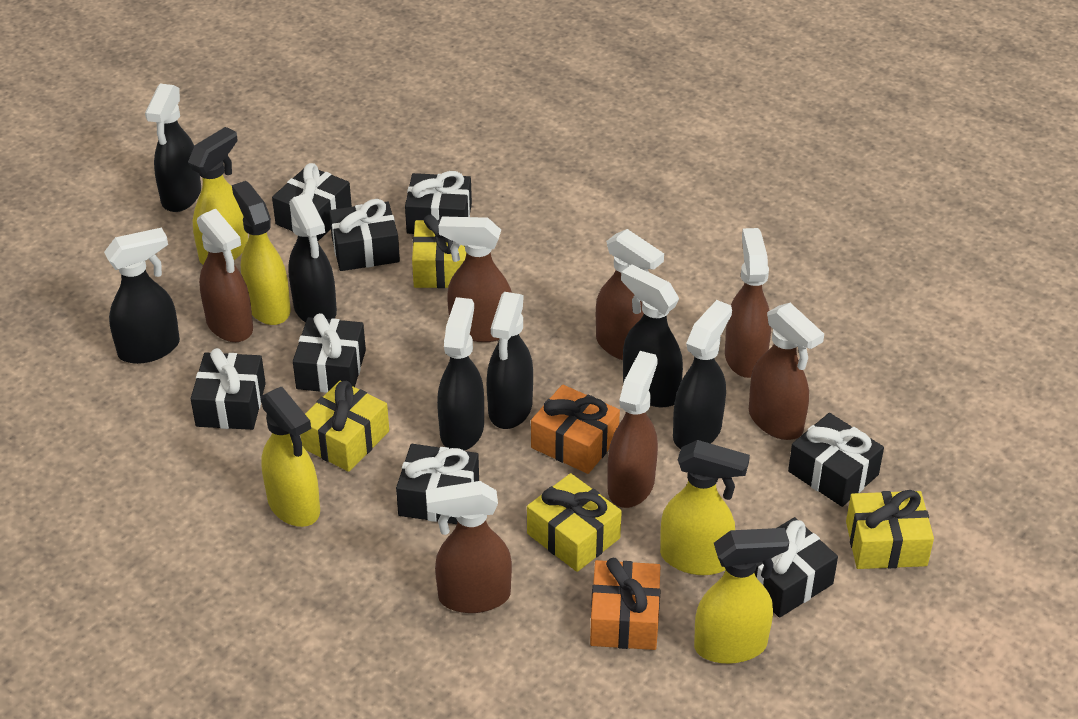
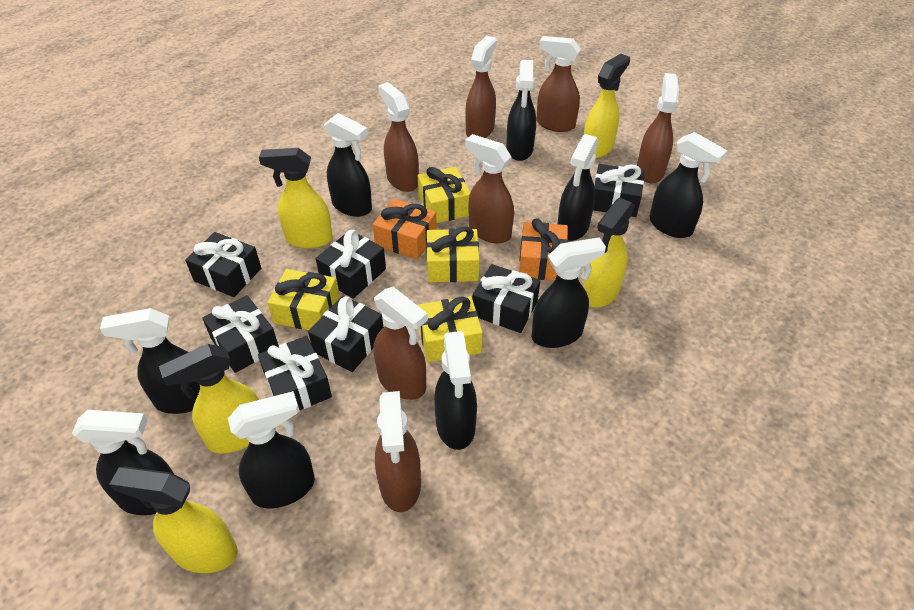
black gift: 8 -> 7
black spray bottle: 7 -> 9

